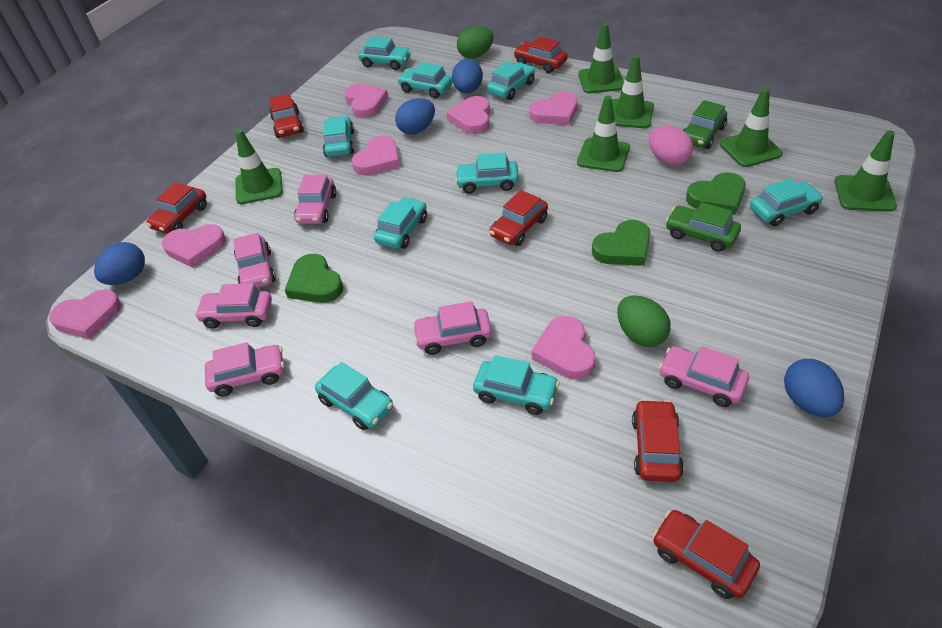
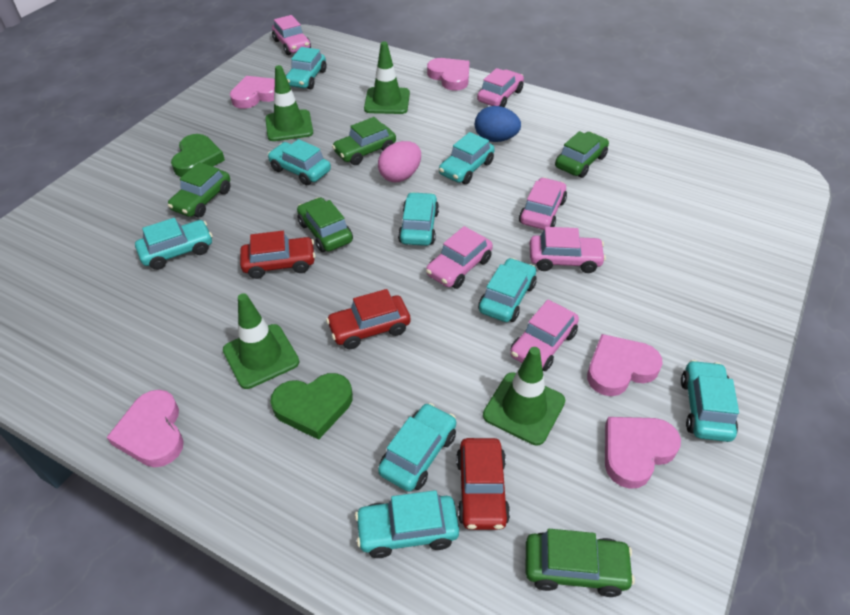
blue egg: 4 -> 1
green car: 2 -> 5
green egg: 2 -> 0
green heart: 3 -> 2
green traffic cone: 6 -> 4
pink heart: 7 -> 5
red car: 6 -> 3

